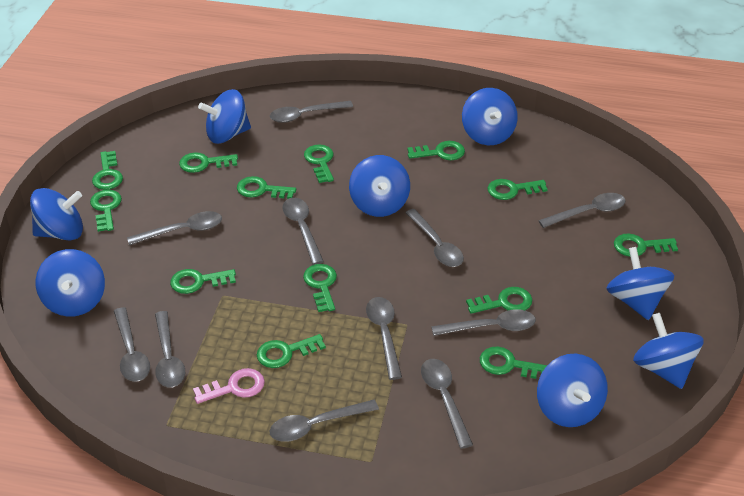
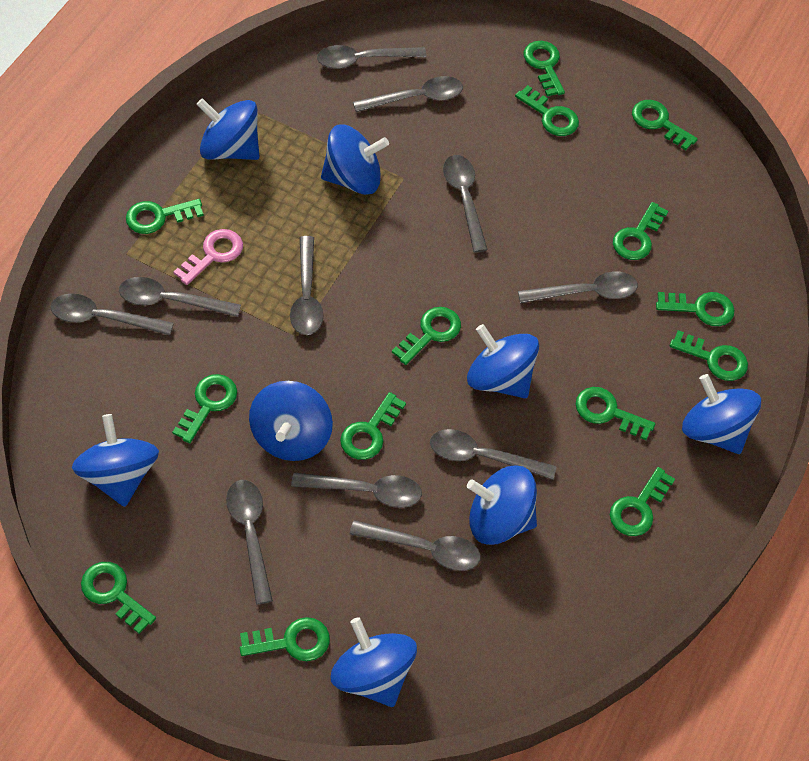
green key: 13 -> 14

